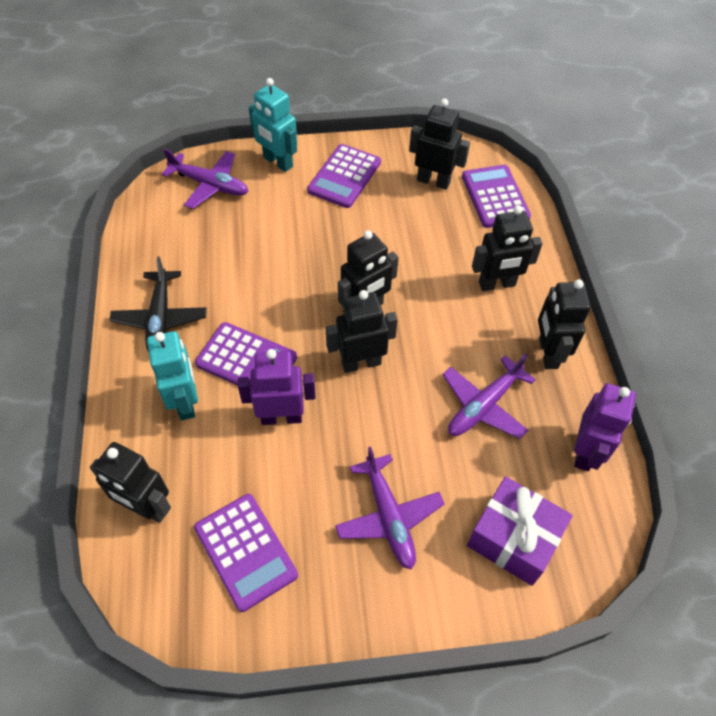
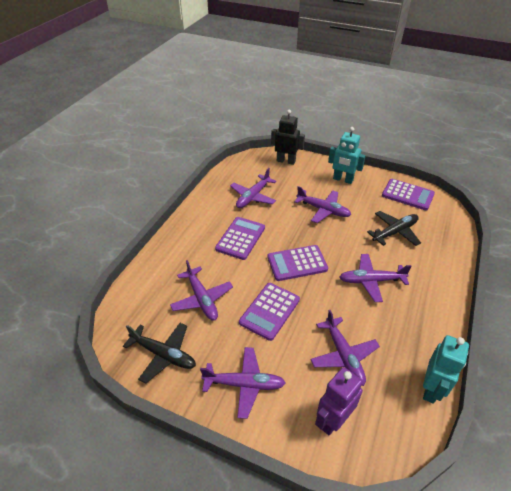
black plane: 1 -> 2
black robot: 6 -> 1
purple gift: 1 -> 0
purple plane: 3 -> 6
purple robot: 2 -> 1

